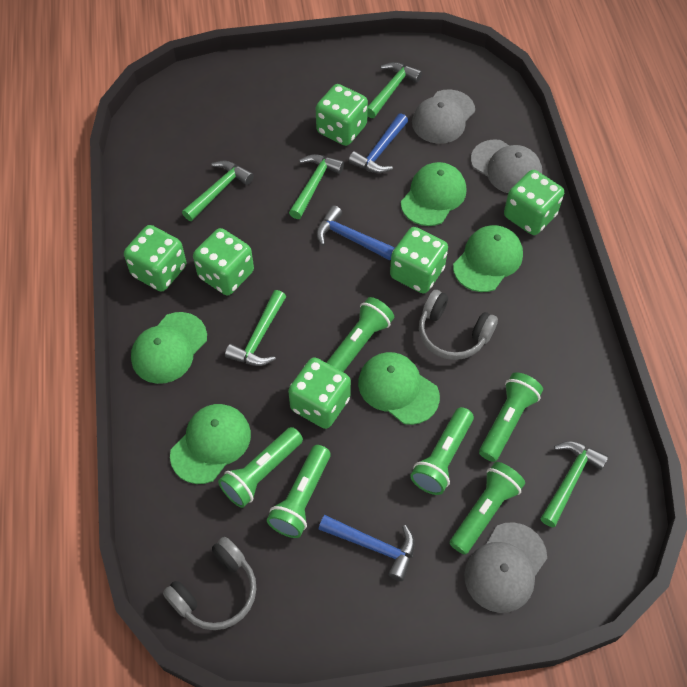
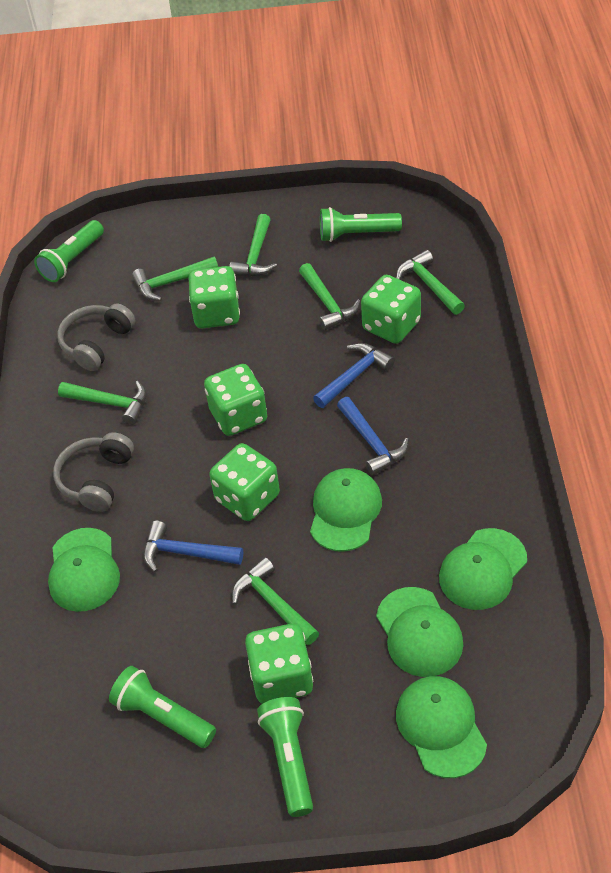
green dice: 6 -> 5
green flashlight: 6 -> 4
green hammer: 5 -> 6
grey cap: 3 -> 0

